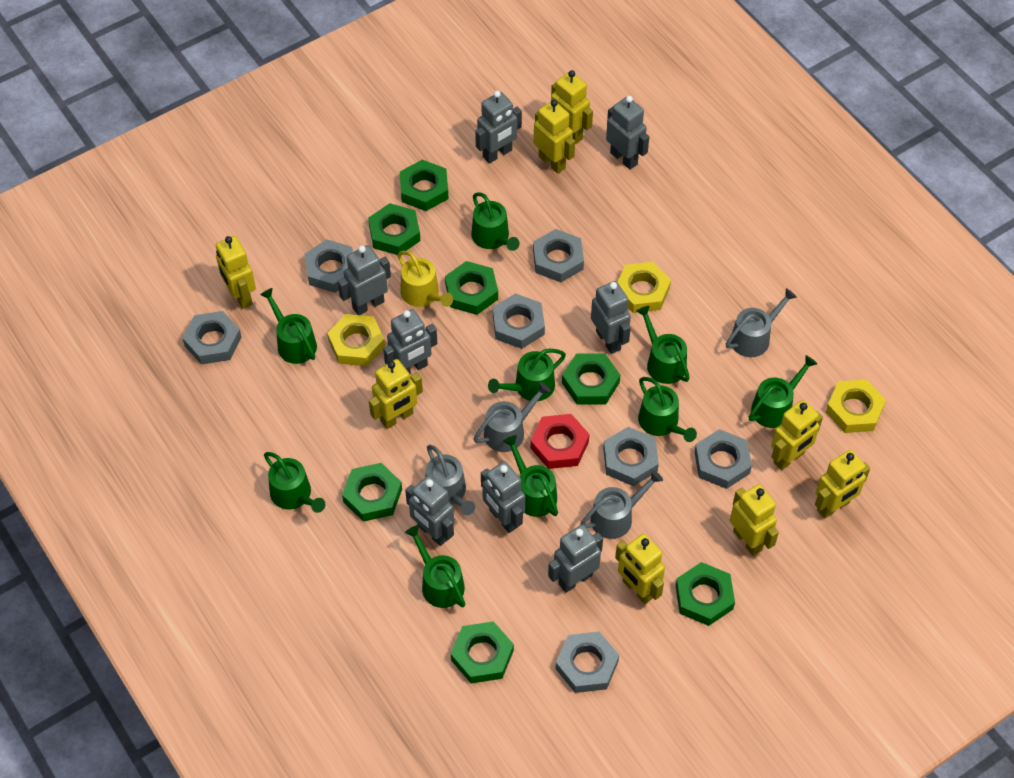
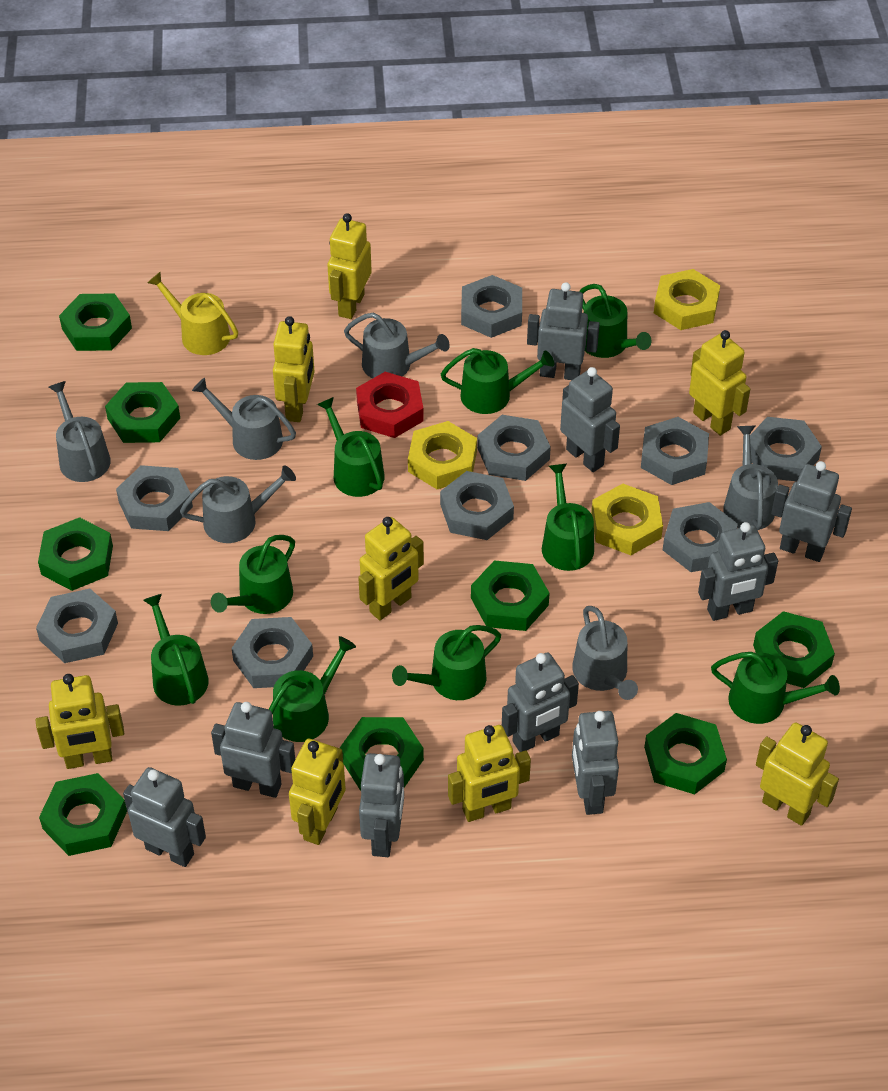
green nut: 7 -> 8
grey nut: 7 -> 9
grey robot: 8 -> 9
grey watering can: 4 -> 6

